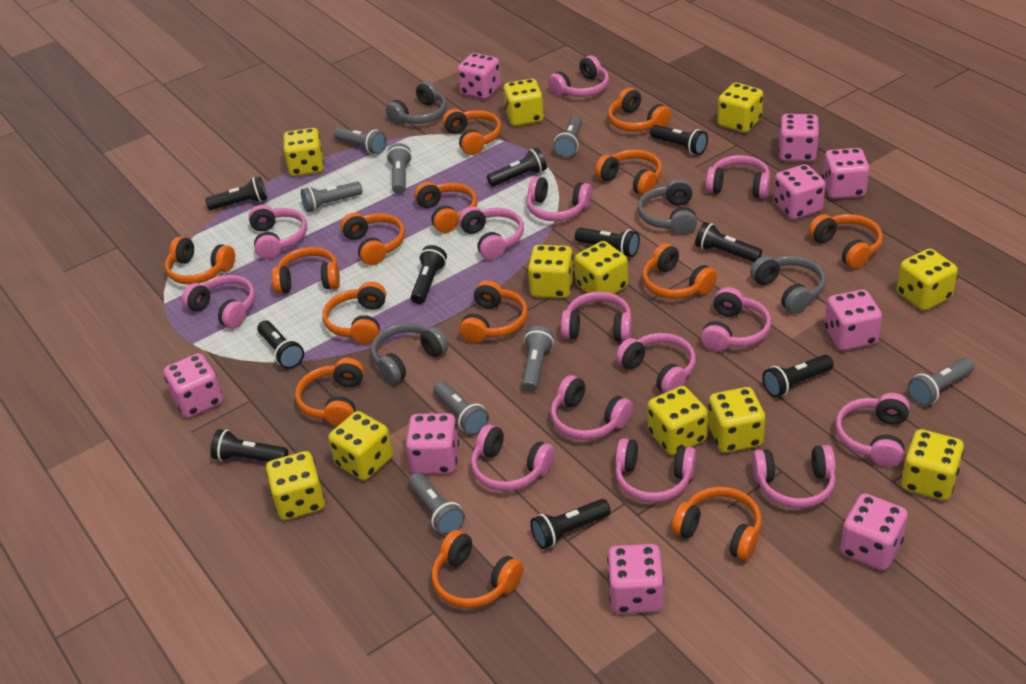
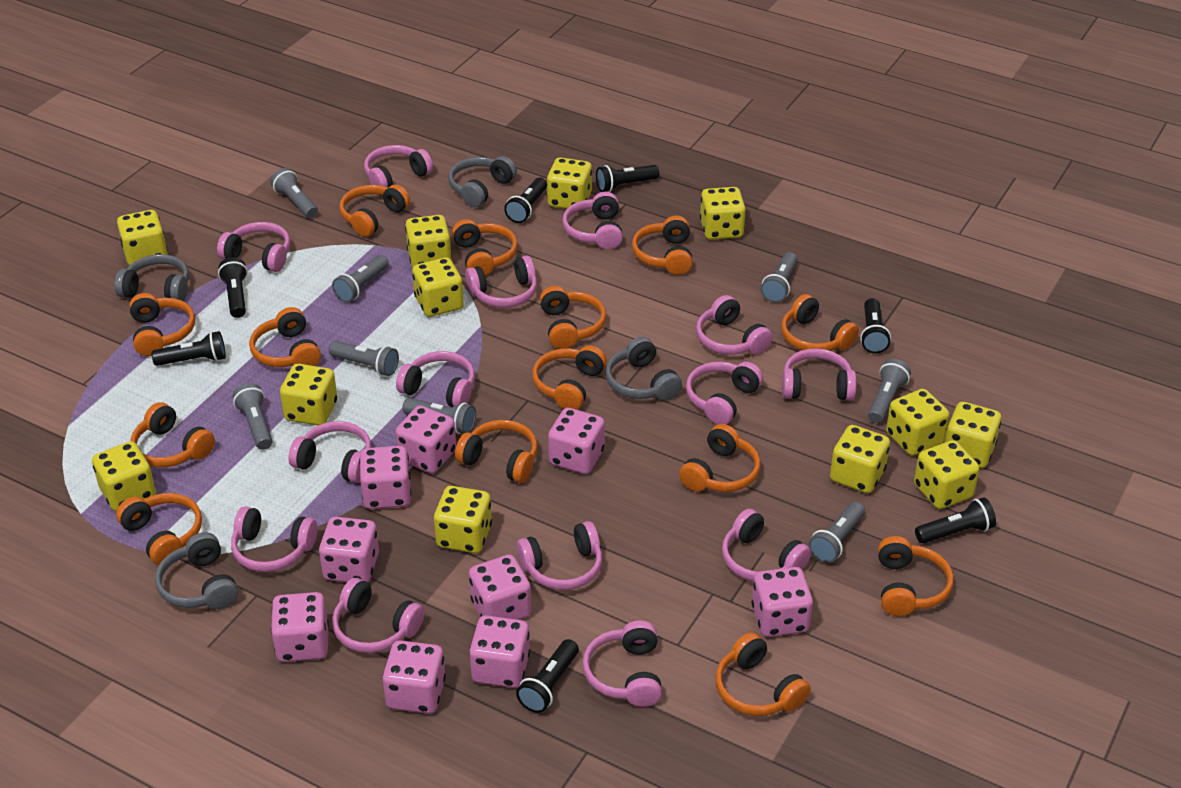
black flashlight: 10 -> 7
yellow dice: 11 -> 12

